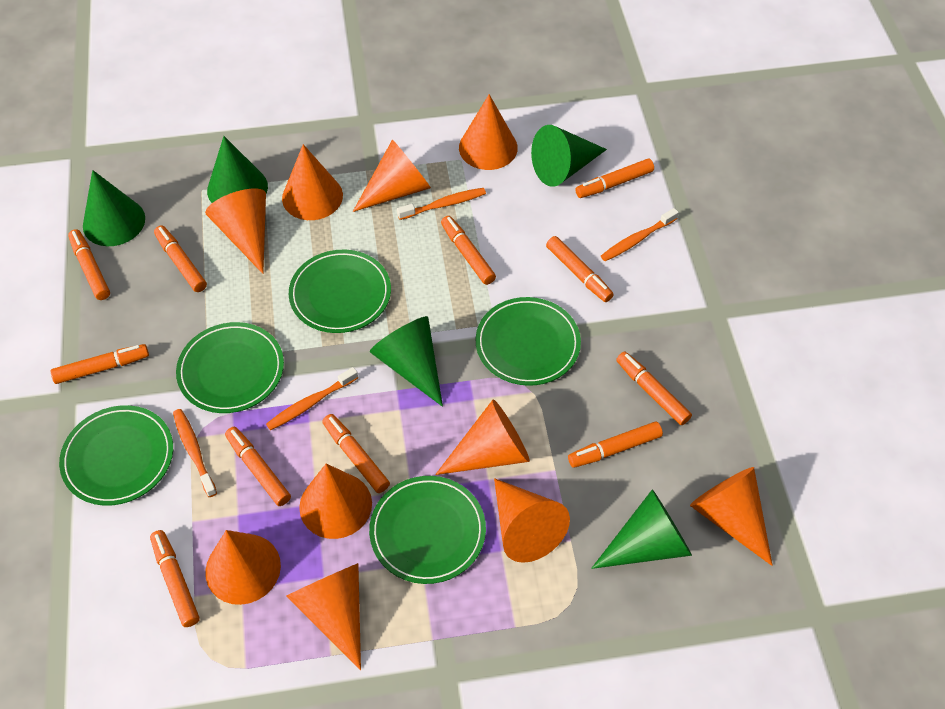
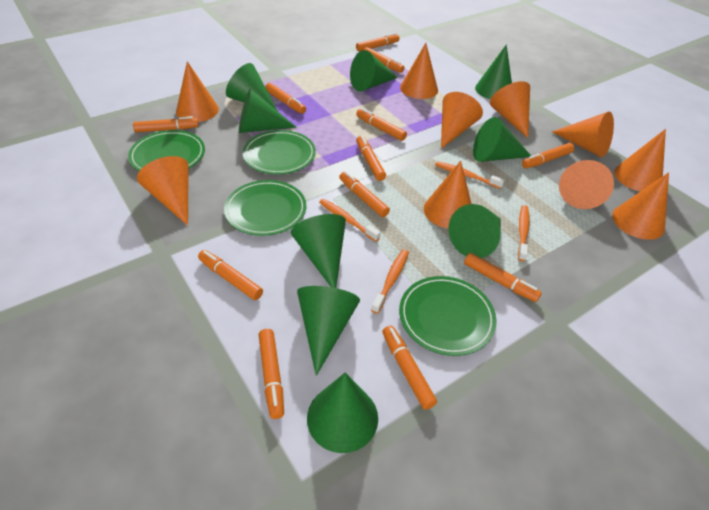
green cone: 5 -> 9
green plate: 5 -> 4
orange marker: 11 -> 12

